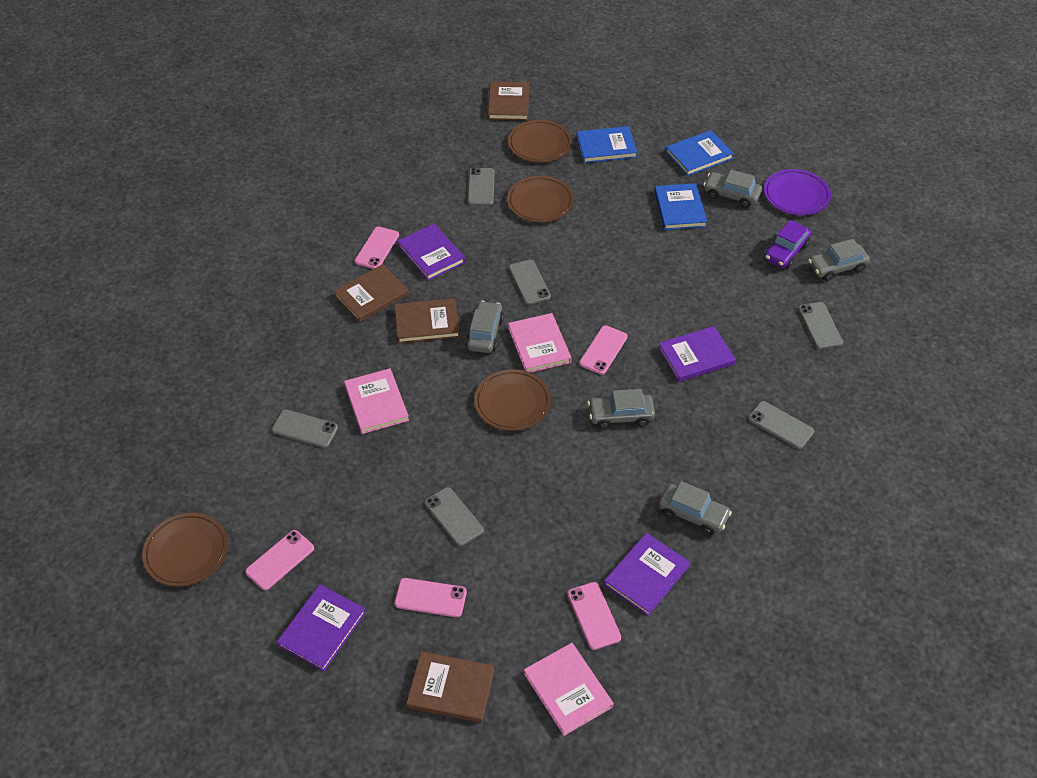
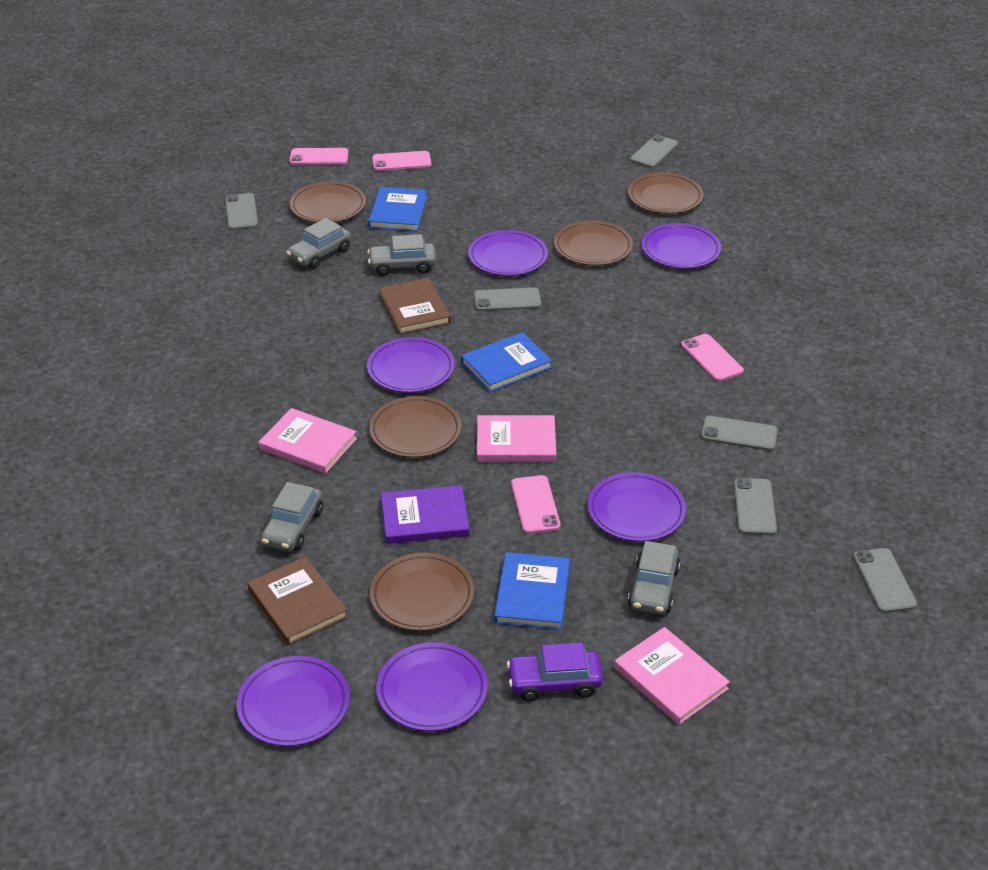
brown book: 4 -> 2
brown plate: 4 -> 5
grey car: 5 -> 4
pink phone: 5 -> 4
purple book: 4 -> 1
purple plate: 1 -> 6

